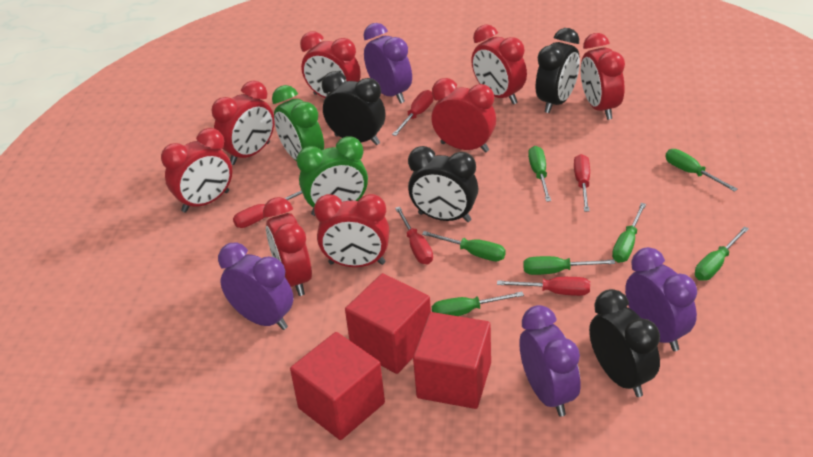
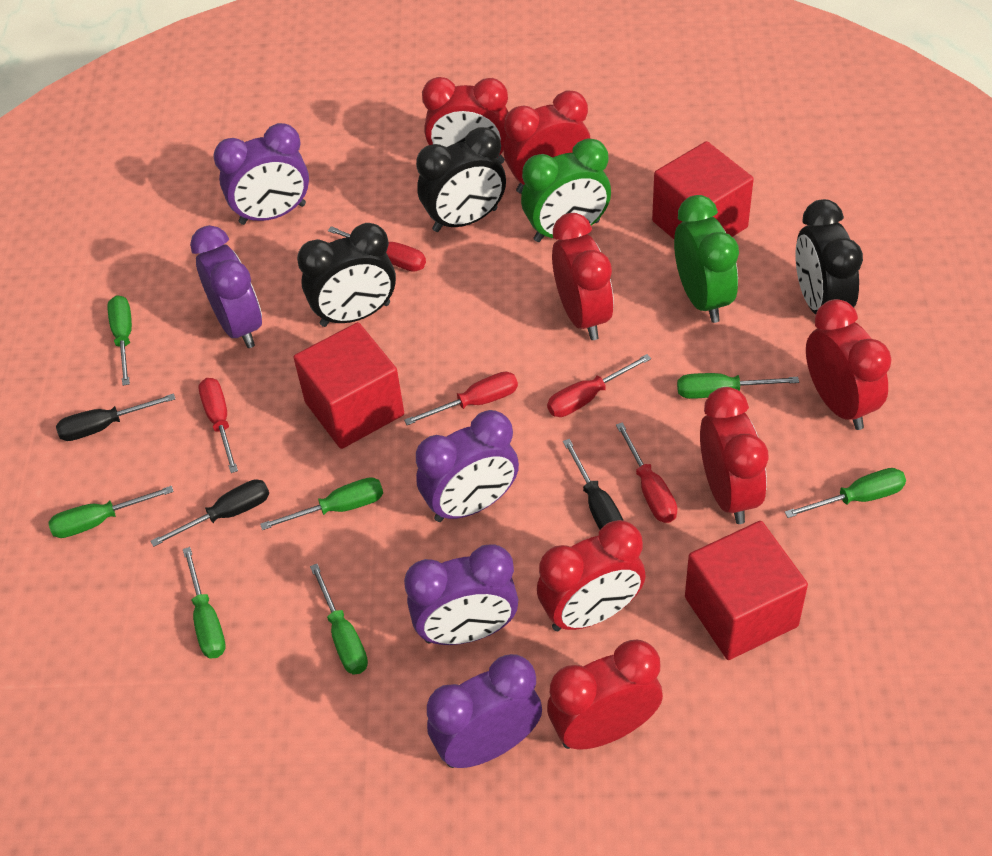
black clock: 4 -> 3
black screwdriver: 0 -> 3
purple clock: 4 -> 5
red clock: 8 -> 7

